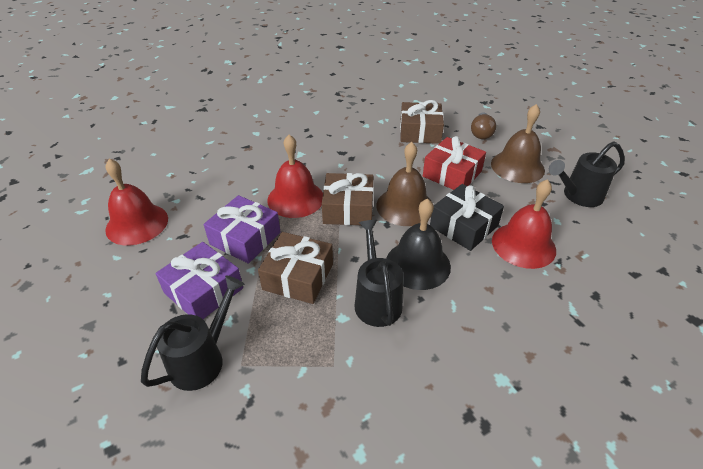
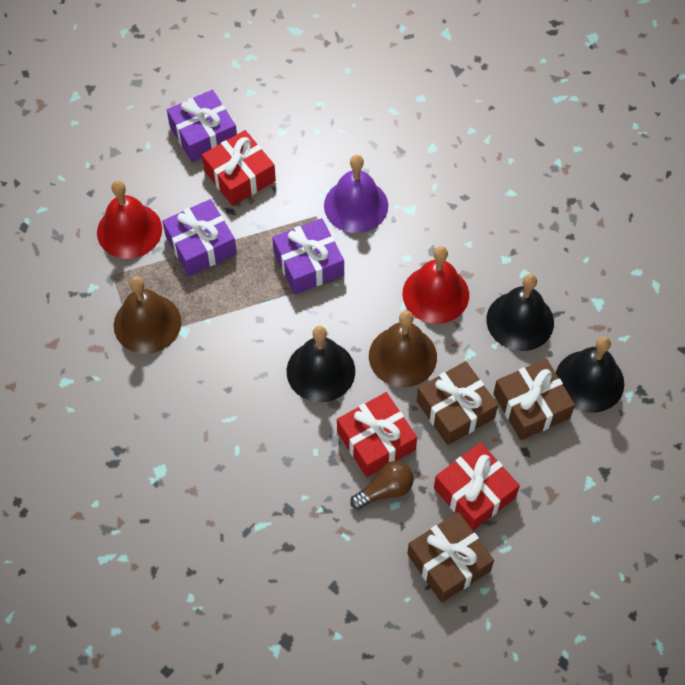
black bell: 1 -> 3
black gift: 1 -> 0
black watering can: 3 -> 0
purple bell: 0 -> 1
purple gift: 2 -> 3
red bell: 3 -> 2
red gift: 1 -> 3

